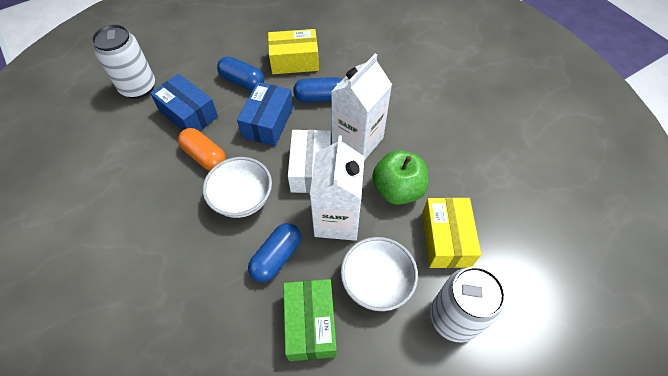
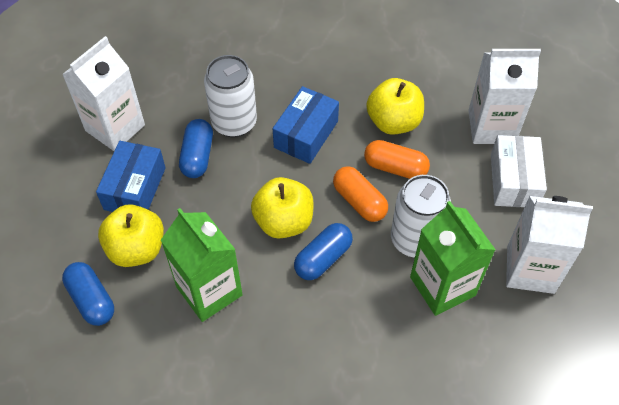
green apple: 1 -> 0
green box: 1 -> 0
green carton: 0 -> 2
orange capsule: 1 -> 2
white bowl: 2 -> 0
white carton: 2 -> 3
yellow apple: 0 -> 3
yellow box: 2 -> 0

